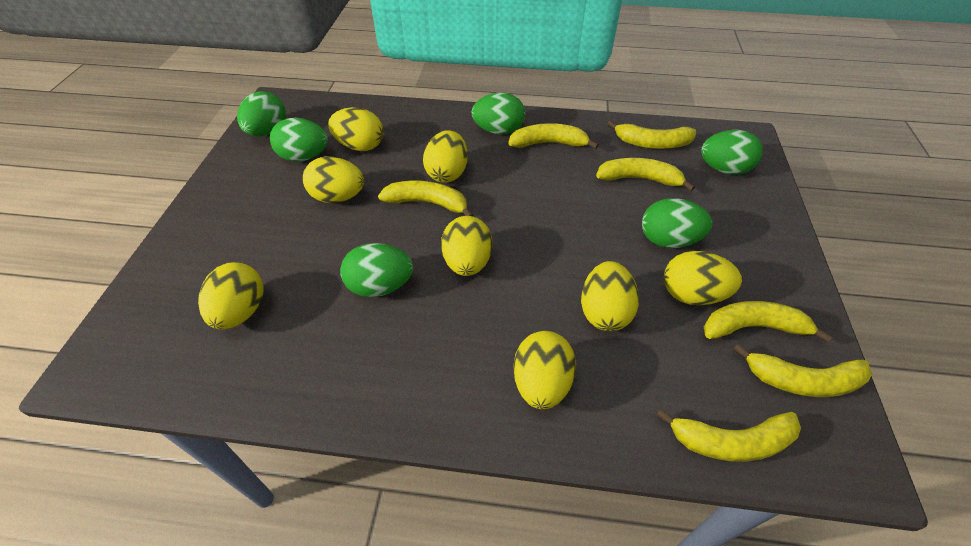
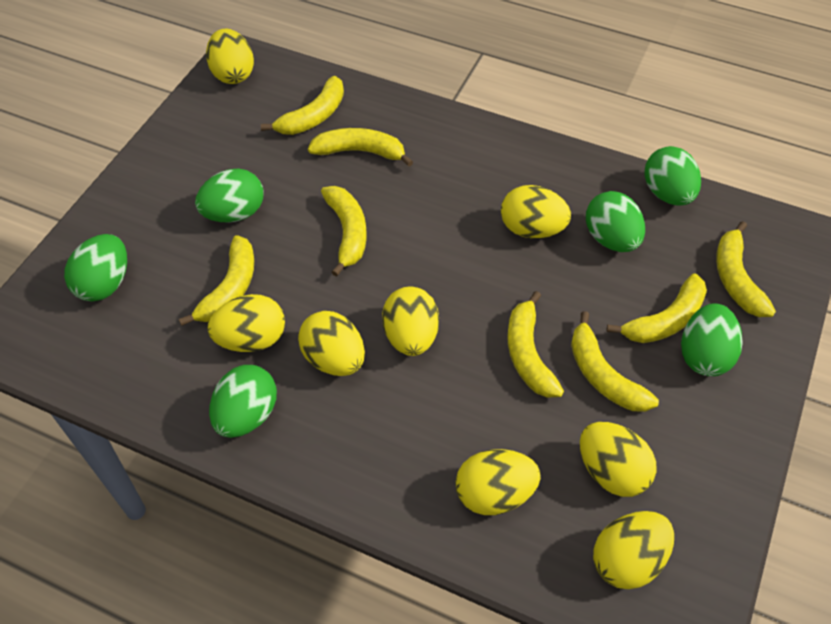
yellow banana: 7 -> 8

